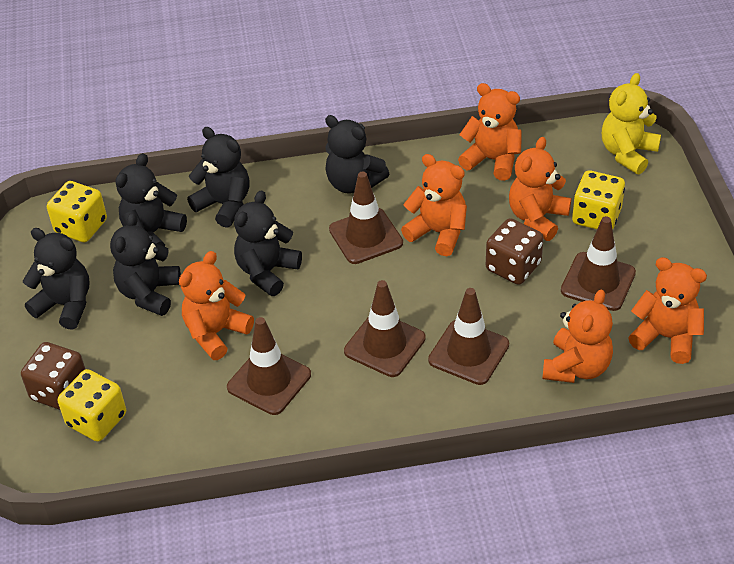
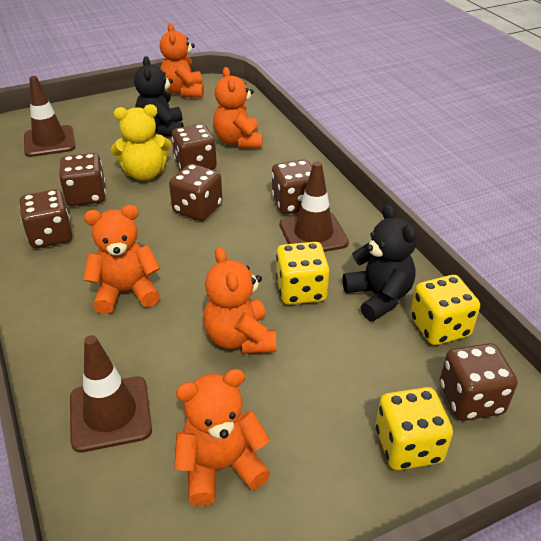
black teddy bear: 6 -> 2
brown dice: 2 -> 6
brown traffic cone: 5 -> 3
orange teddy bear: 6 -> 5

